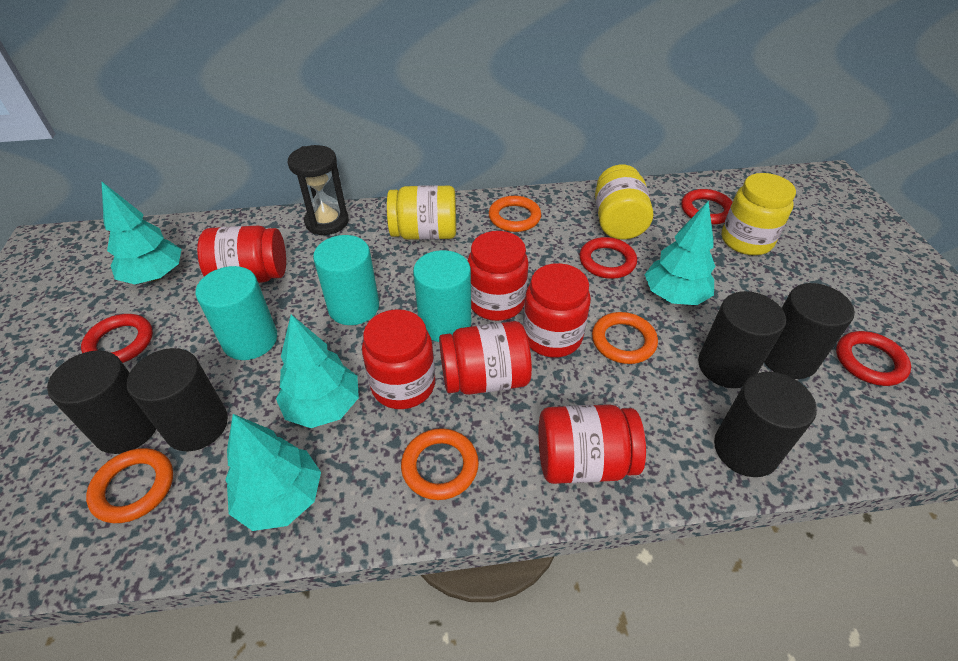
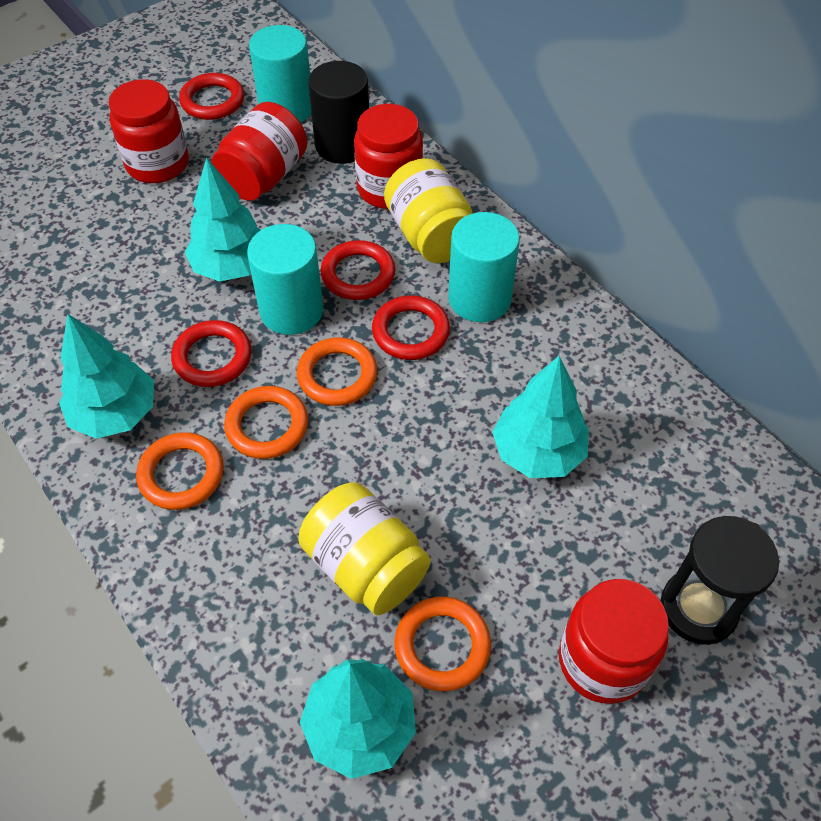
black cylinder: 5 -> 1
red jar: 6 -> 4
yellow jar: 3 -> 2

